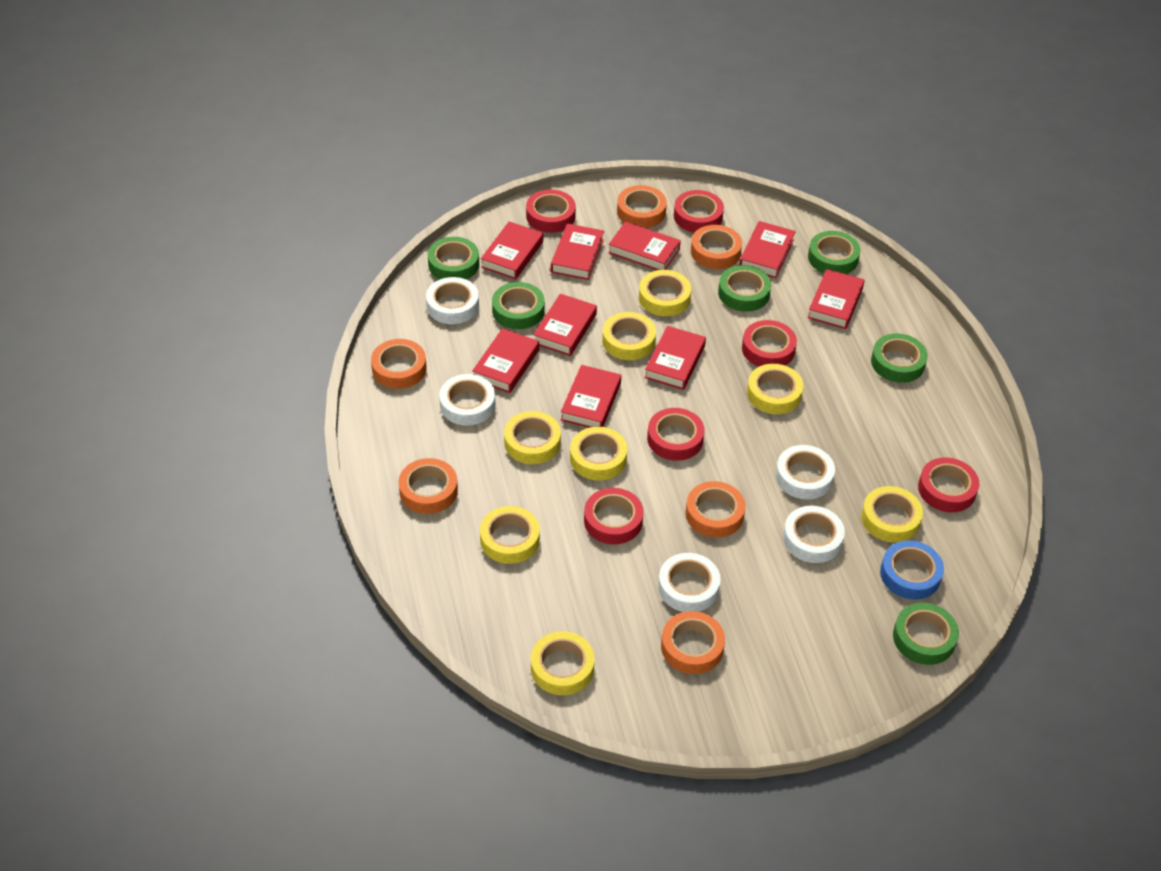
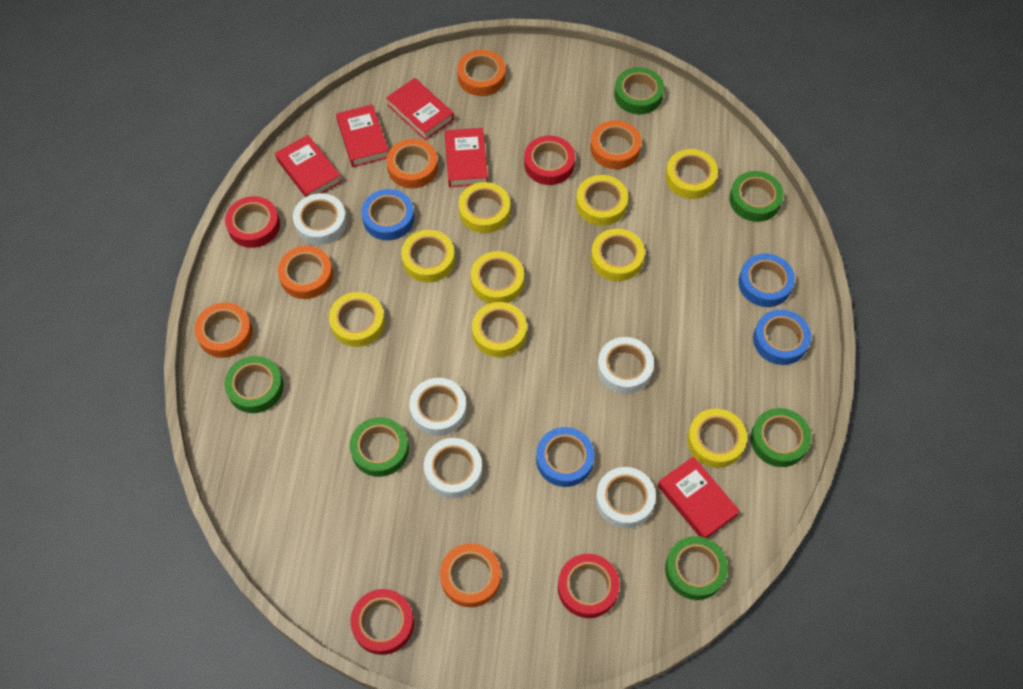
blue tape: 1 -> 4
red book: 9 -> 5
red tape: 6 -> 4
yellow tape: 8 -> 9

